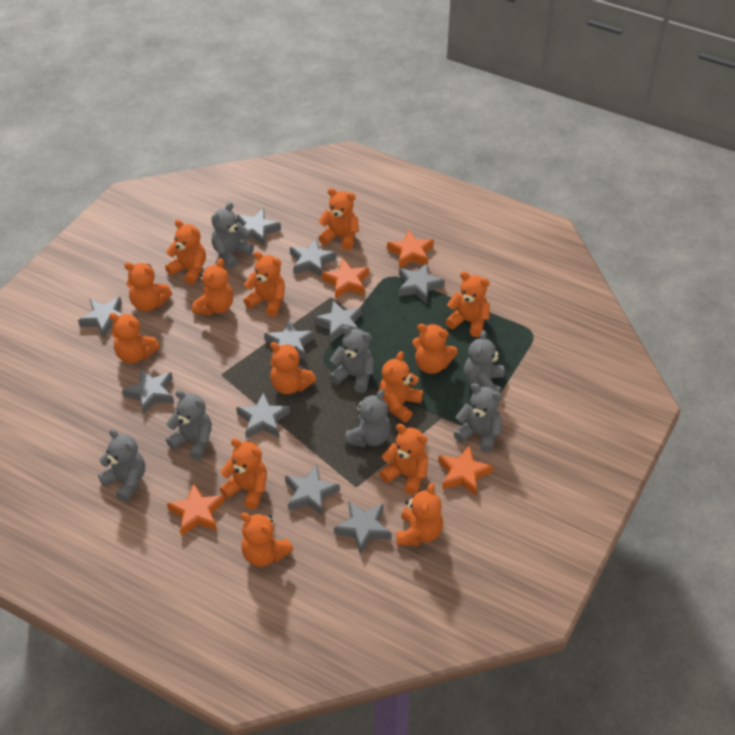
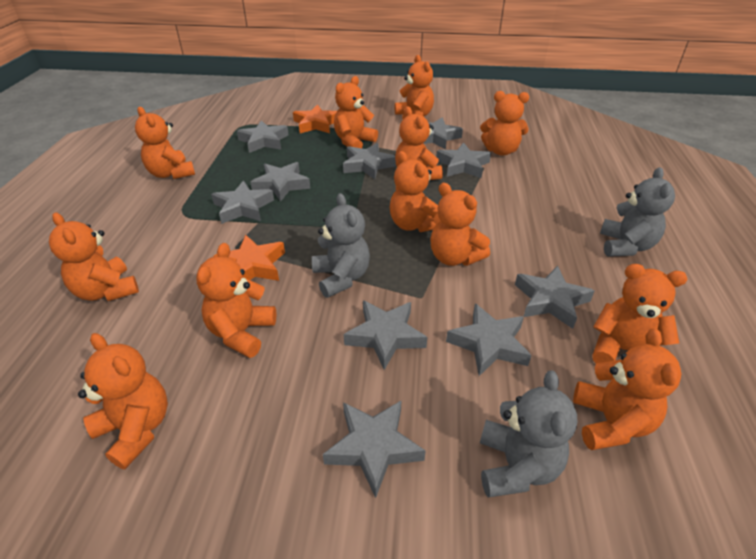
grey teddy bear: 7 -> 3
orange star: 4 -> 2
orange teddy bear: 14 -> 12

